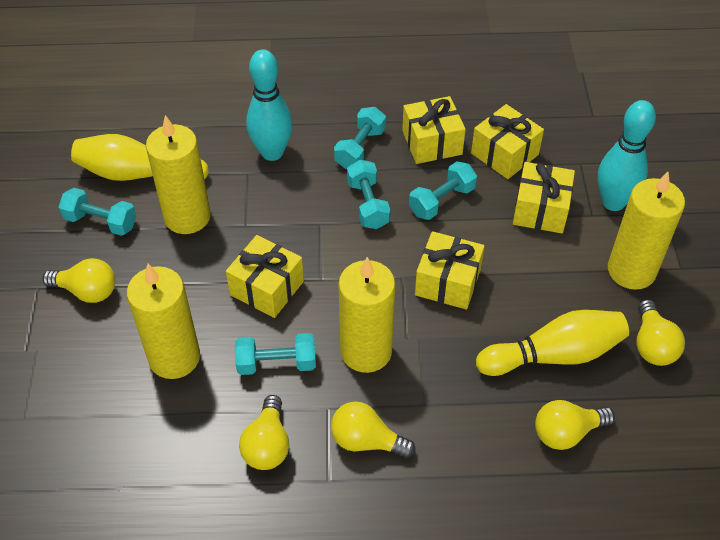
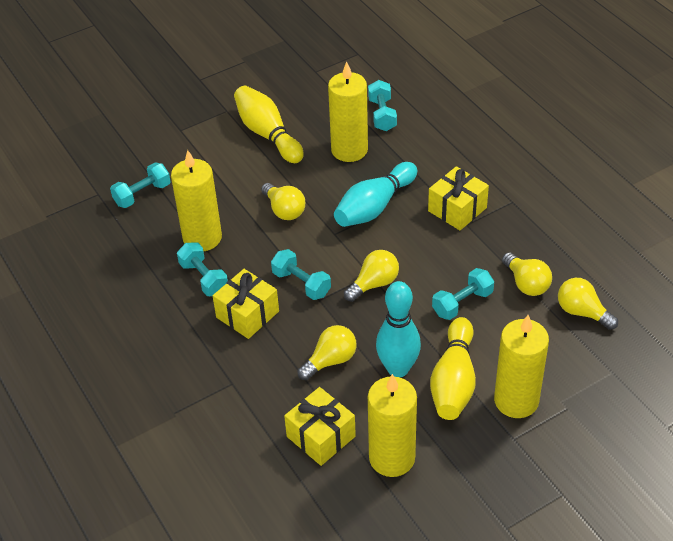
yellow gift: 5 -> 3

